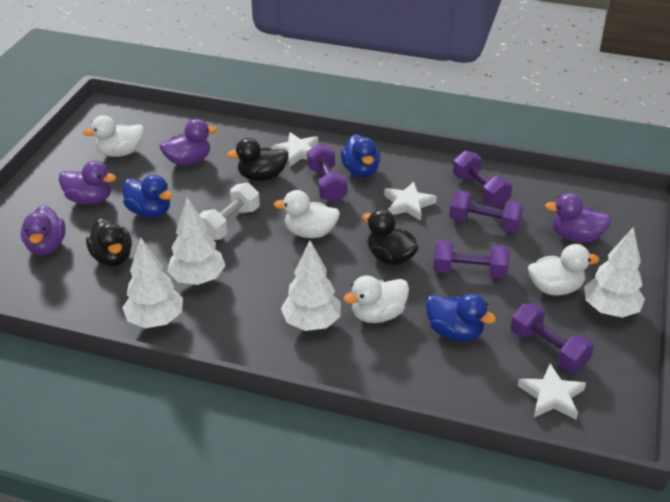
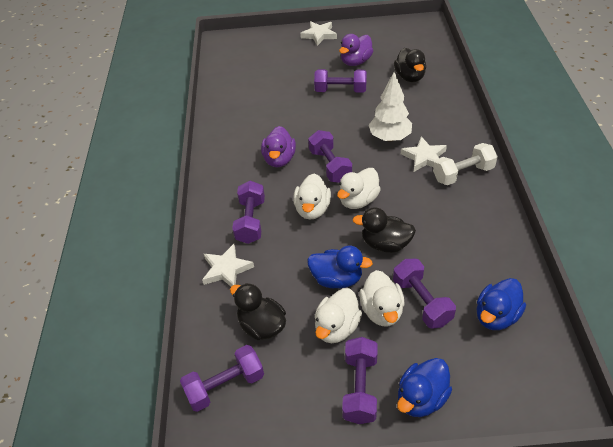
purple duck: 4 -> 2
purple dumbbell: 5 -> 6
white tree: 4 -> 1

